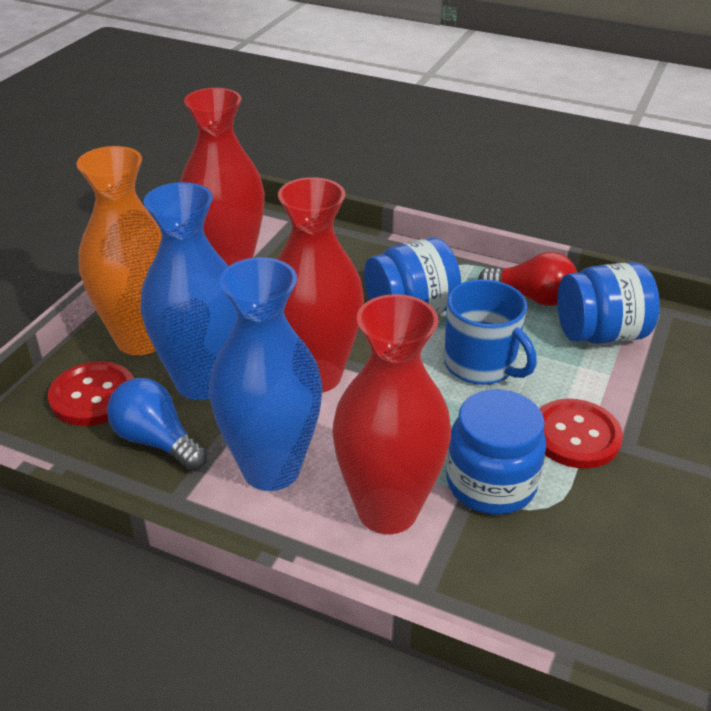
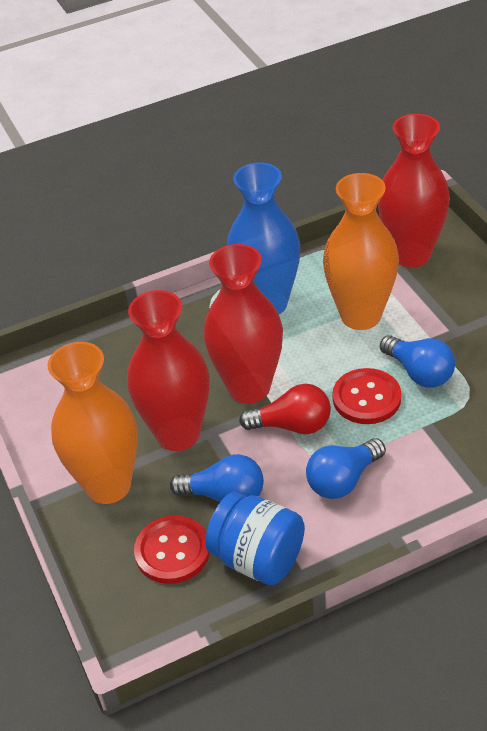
blue jar: 3 -> 1
blue light bulb: 1 -> 3
blue mug: 1 -> 0
blue vase: 2 -> 1
orange vase: 1 -> 2

